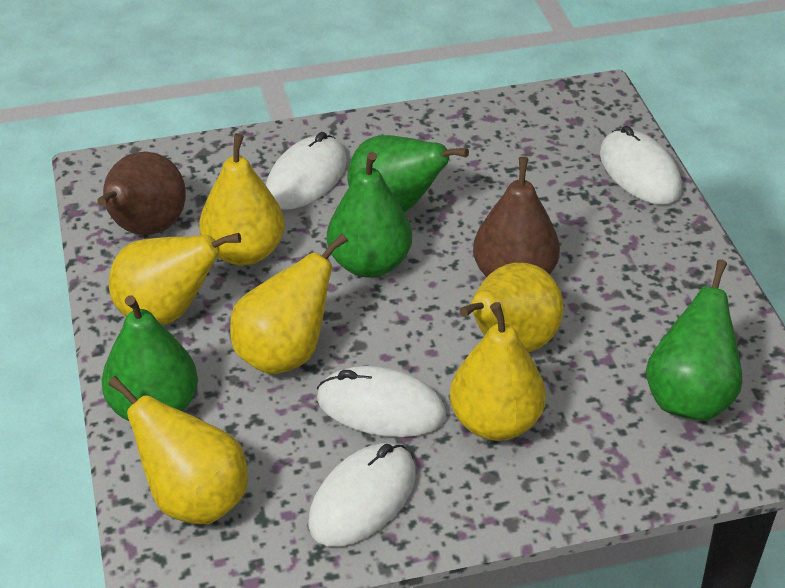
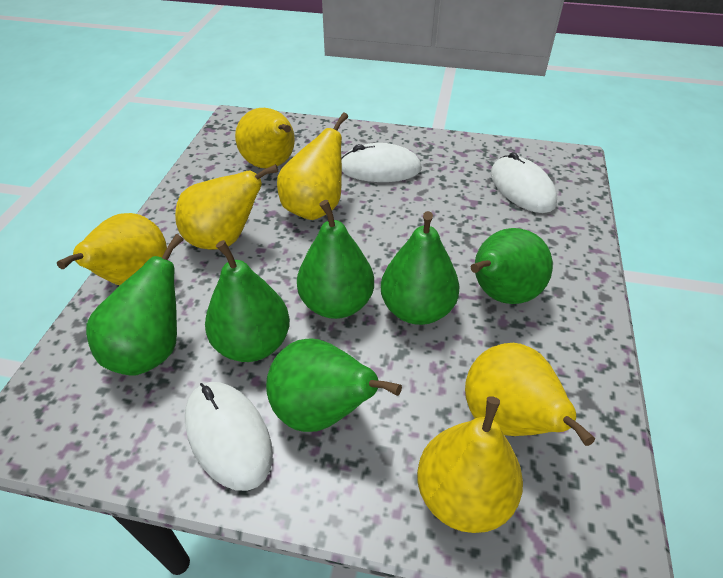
brown pear: 2 -> 0
green pear: 4 -> 6
white mouse: 4 -> 3

